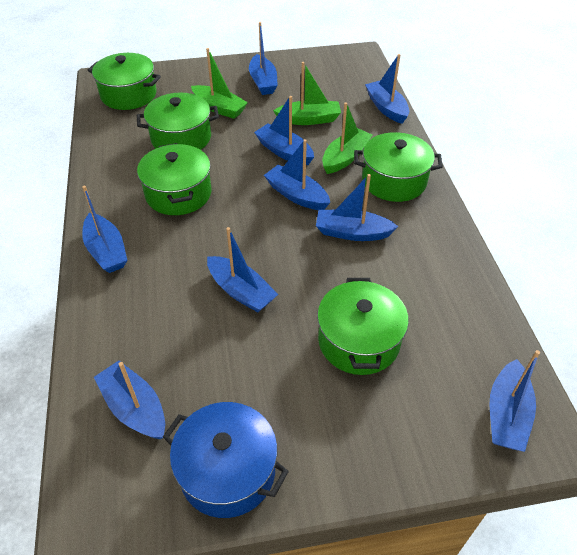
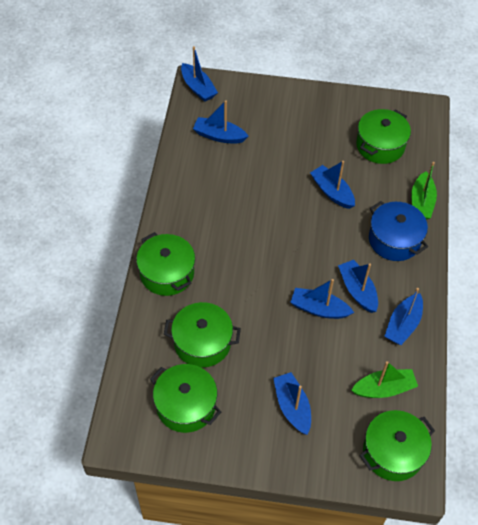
blue boat: 9 -> 7
green boat: 3 -> 2

